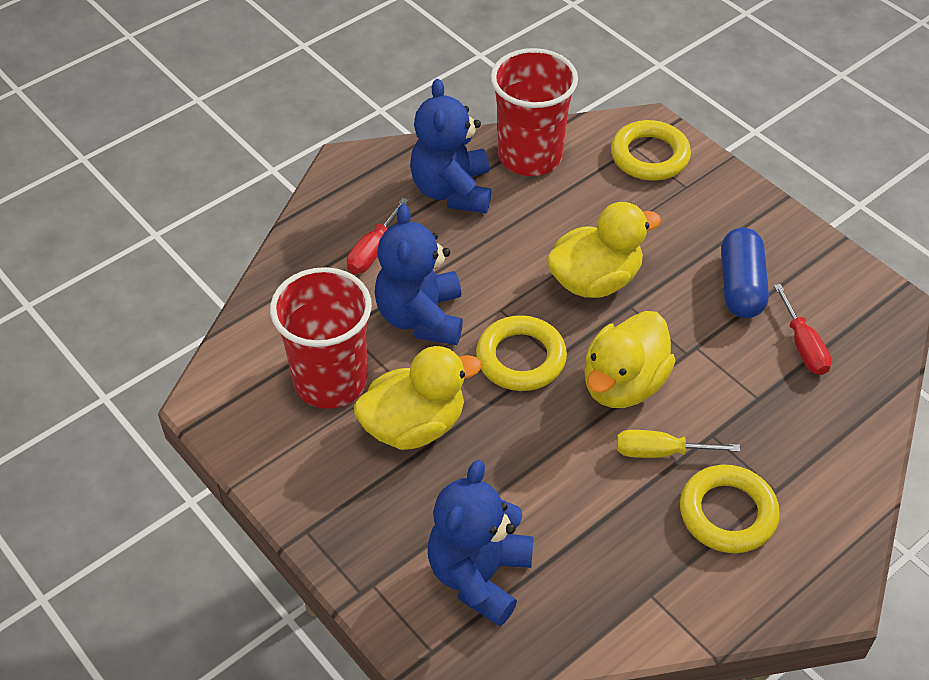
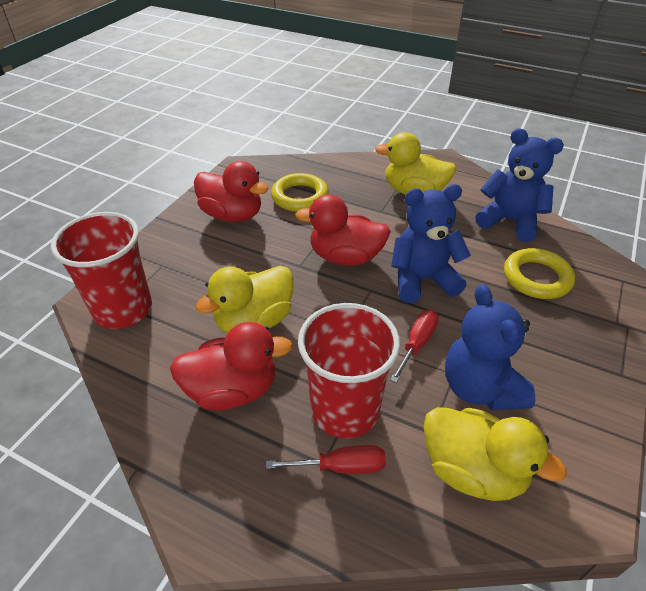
blue capsule: 1 -> 0
red duck: 0 -> 3
yellow ring: 3 -> 2
yellow screwdriver: 1 -> 0

